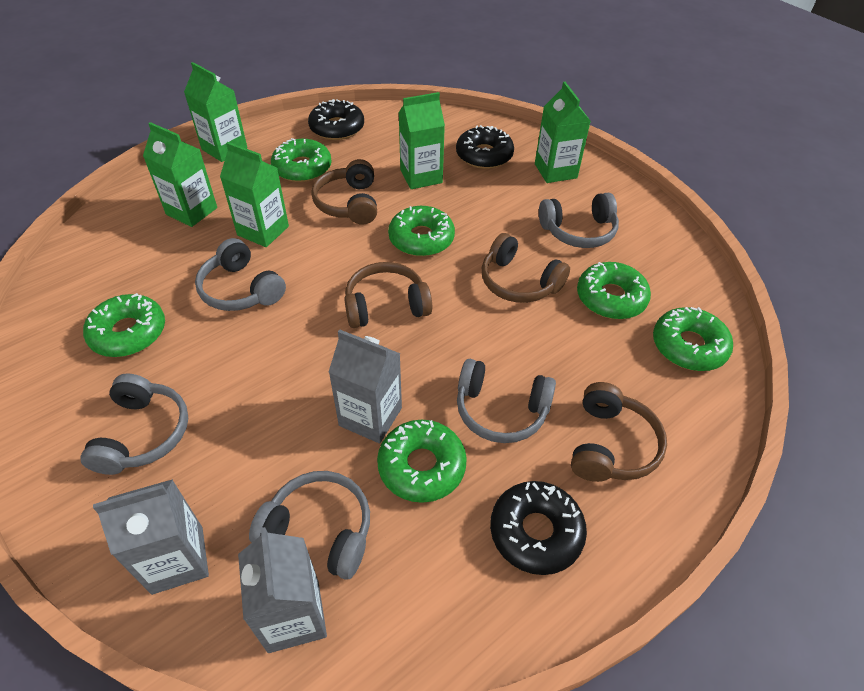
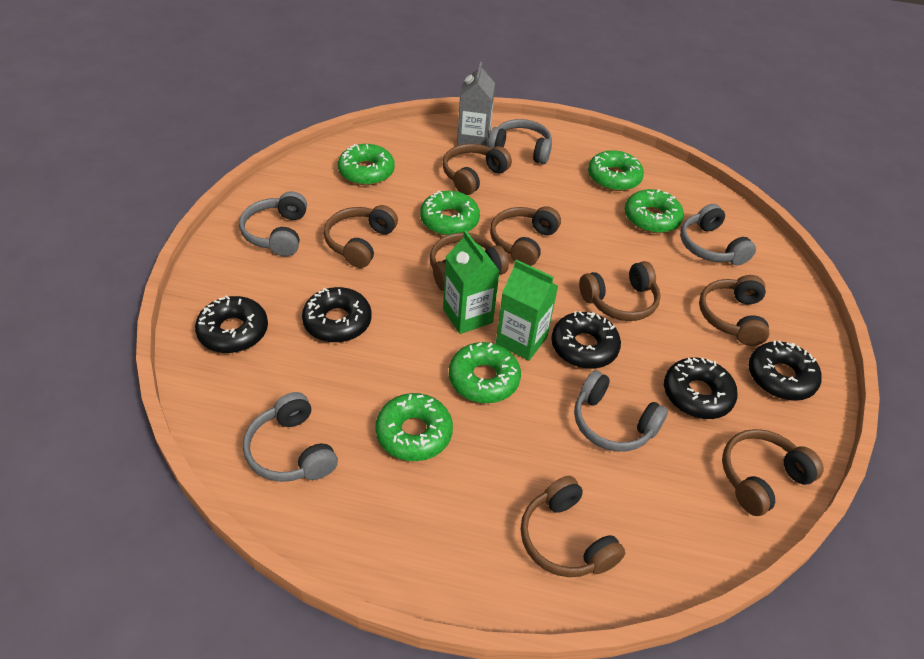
black donut: 3 -> 5
brown headphones: 4 -> 8
green carton: 5 -> 2
grey carton: 3 -> 1

